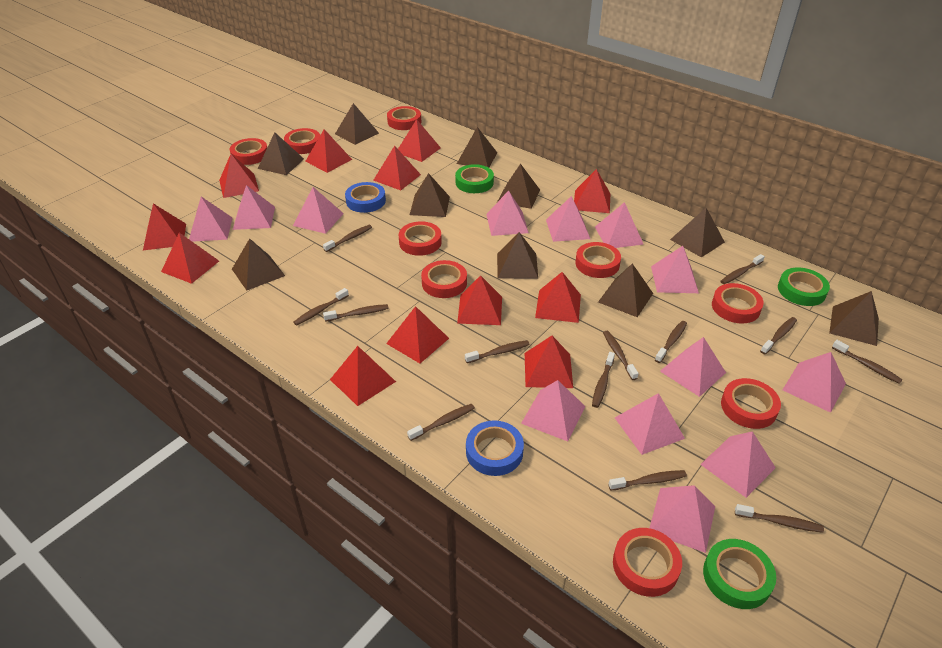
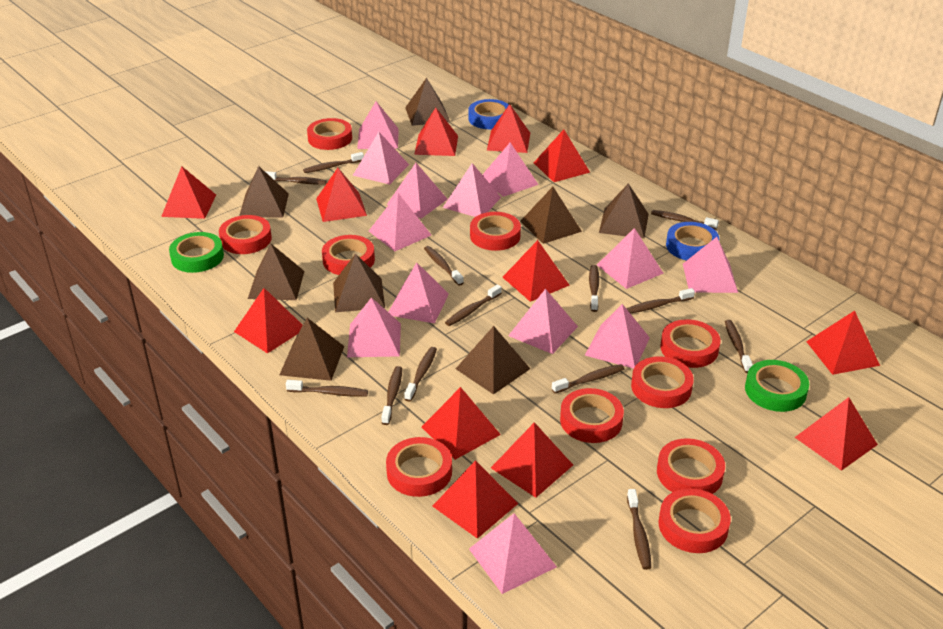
brown pyramid: 10 -> 8
green tape: 3 -> 2
red tape: 9 -> 10

